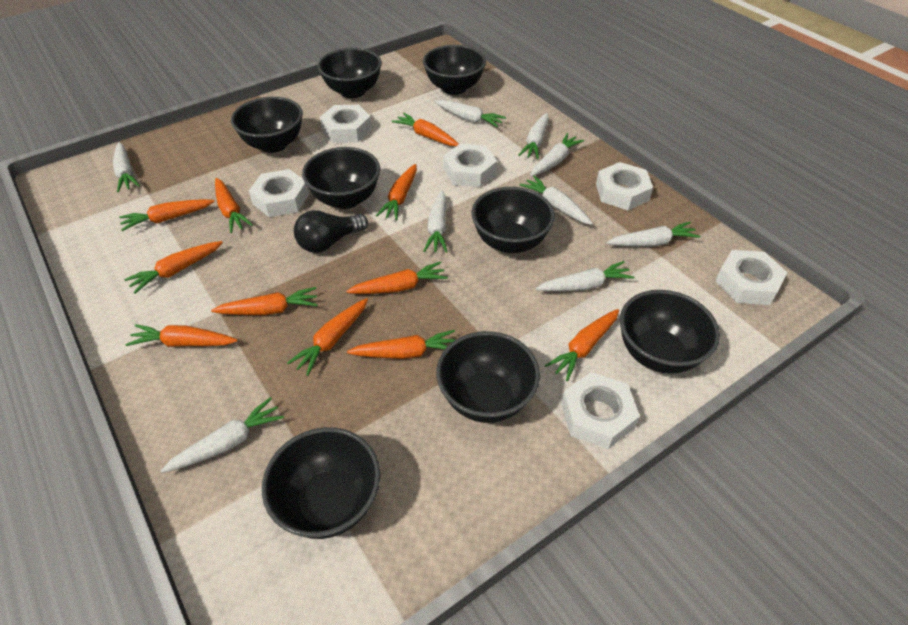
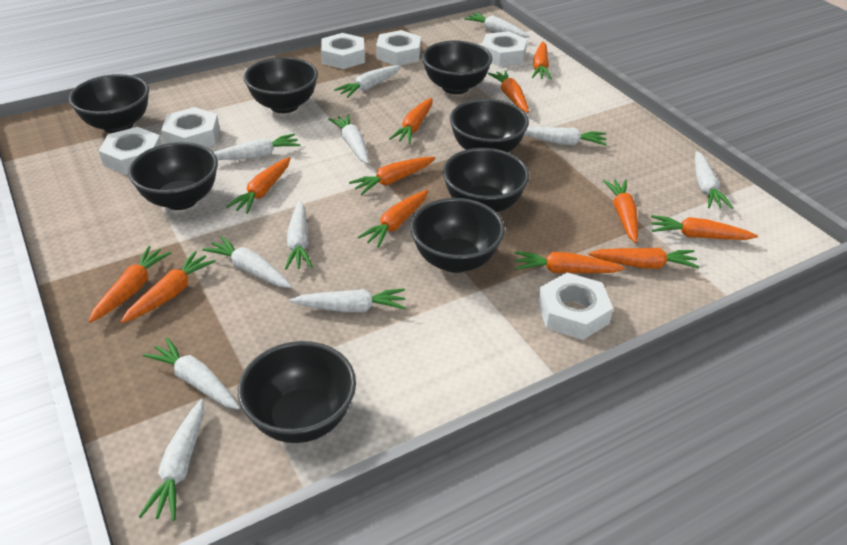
black light bulb: 1 -> 0
orange carrot: 11 -> 12
white carrot: 9 -> 11

